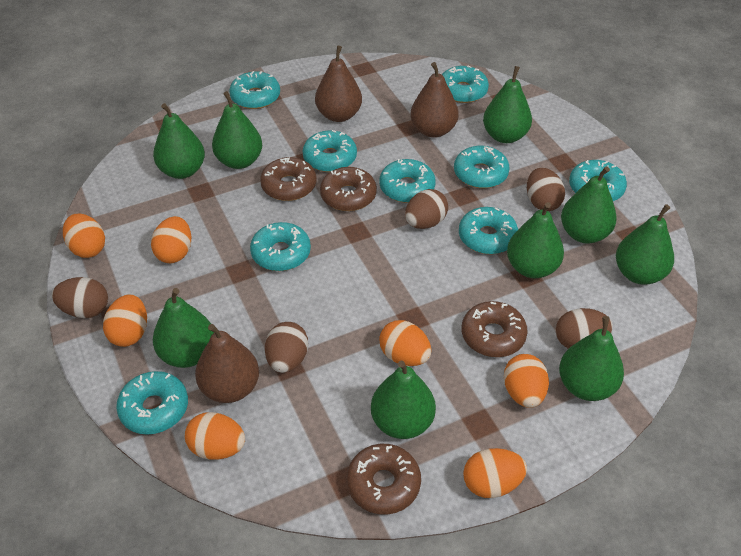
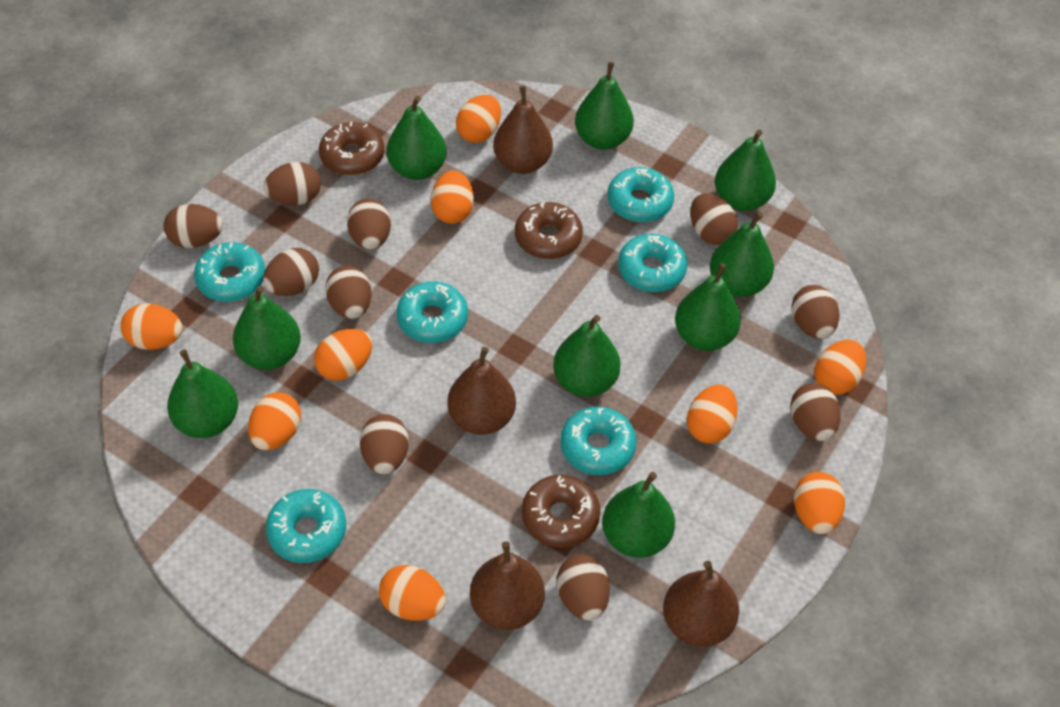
brown donut: 4 -> 3
brown egg: 5 -> 10
brown pear: 3 -> 4
orange egg: 7 -> 9
turquoise donut: 9 -> 6

